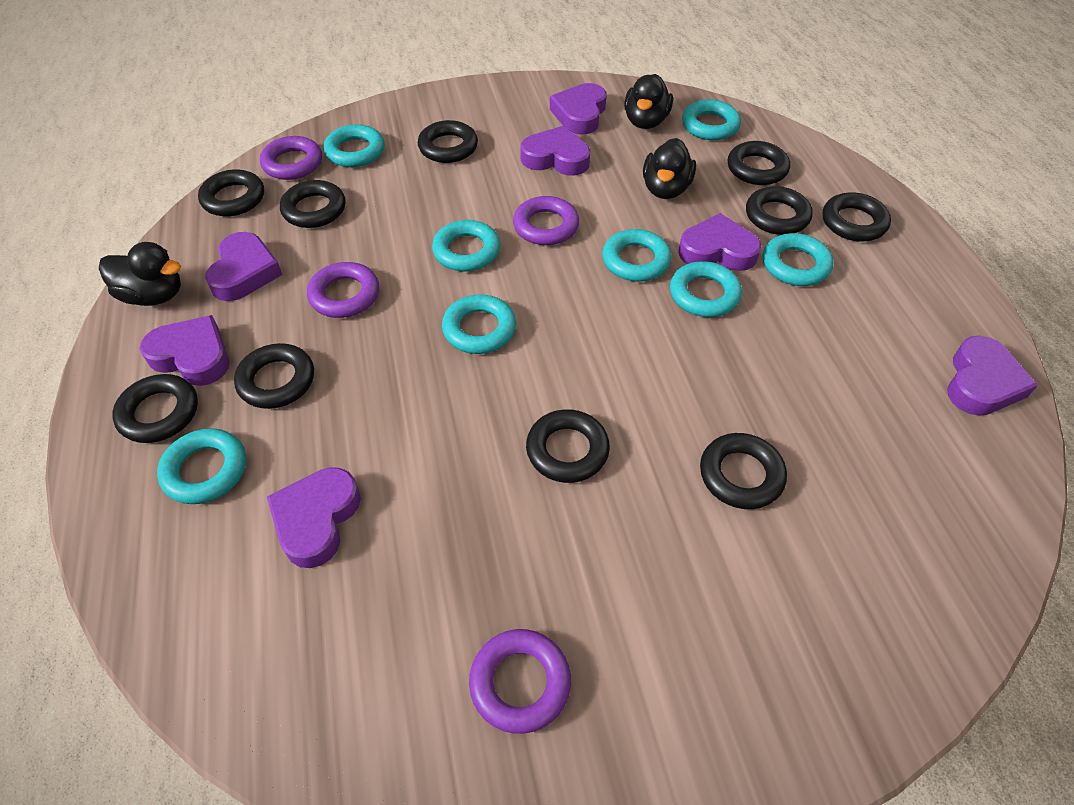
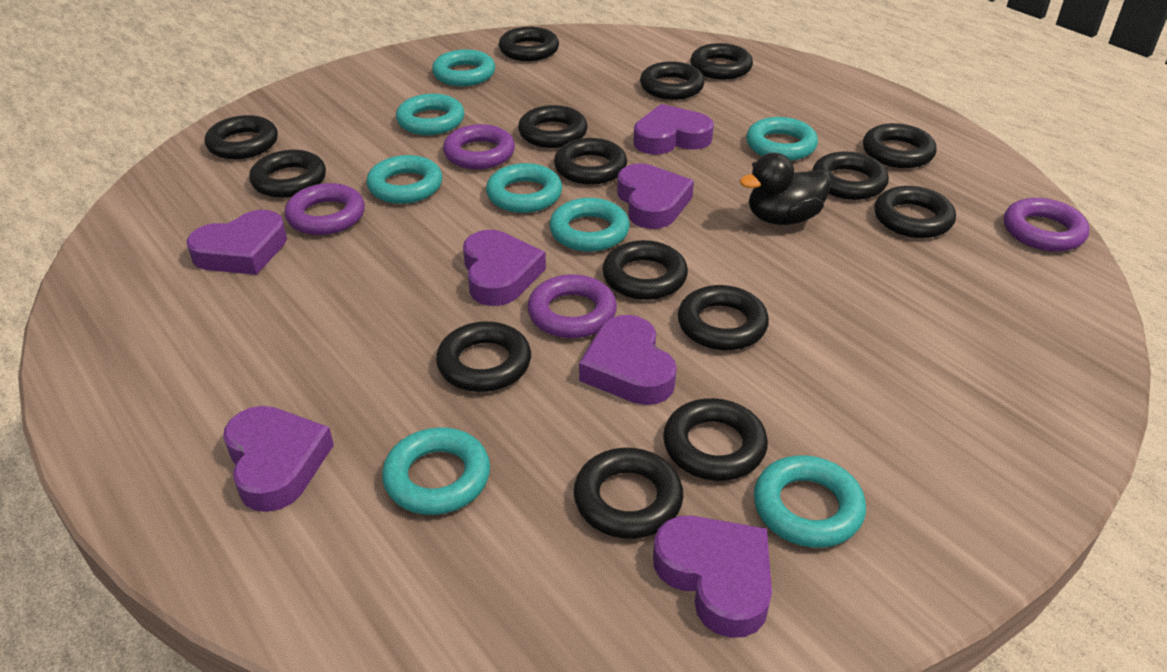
black duck: 3 -> 1
black ring: 10 -> 15

